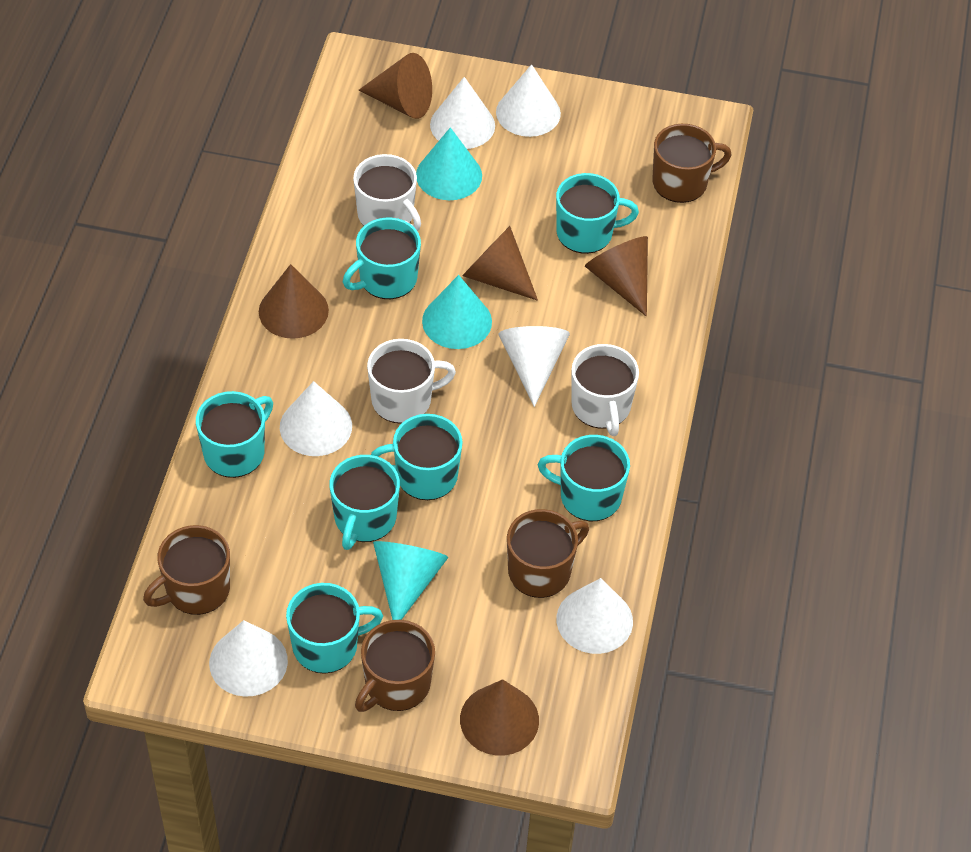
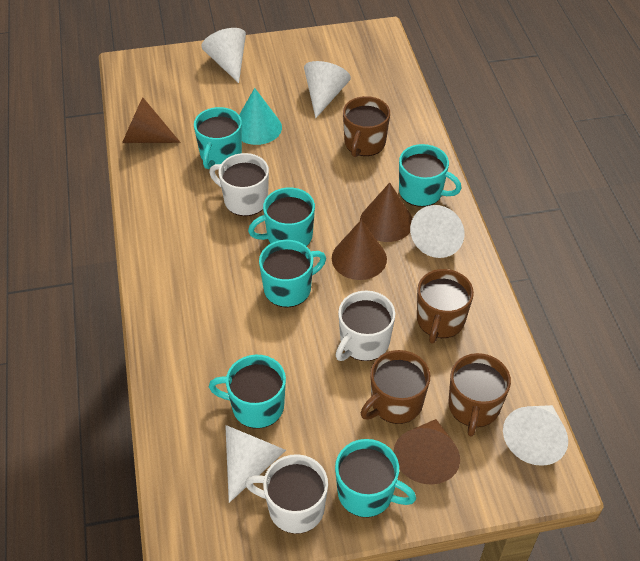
brown cone: 5 -> 4
turquoise cone: 3 -> 1
turquoise mug: 7 -> 6
white cone: 6 -> 5

